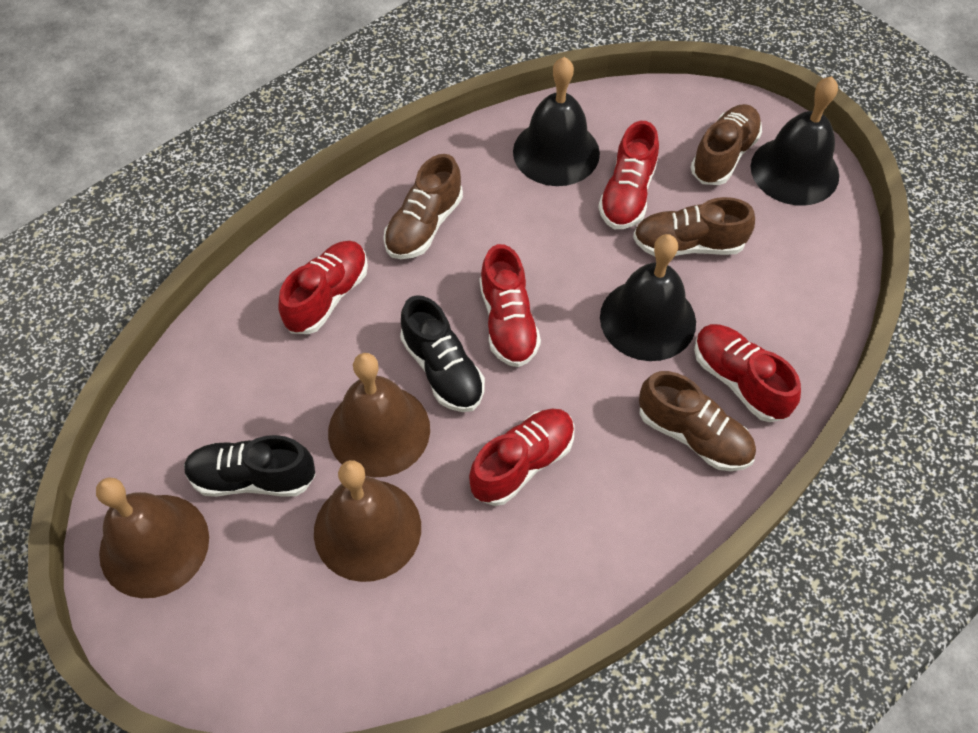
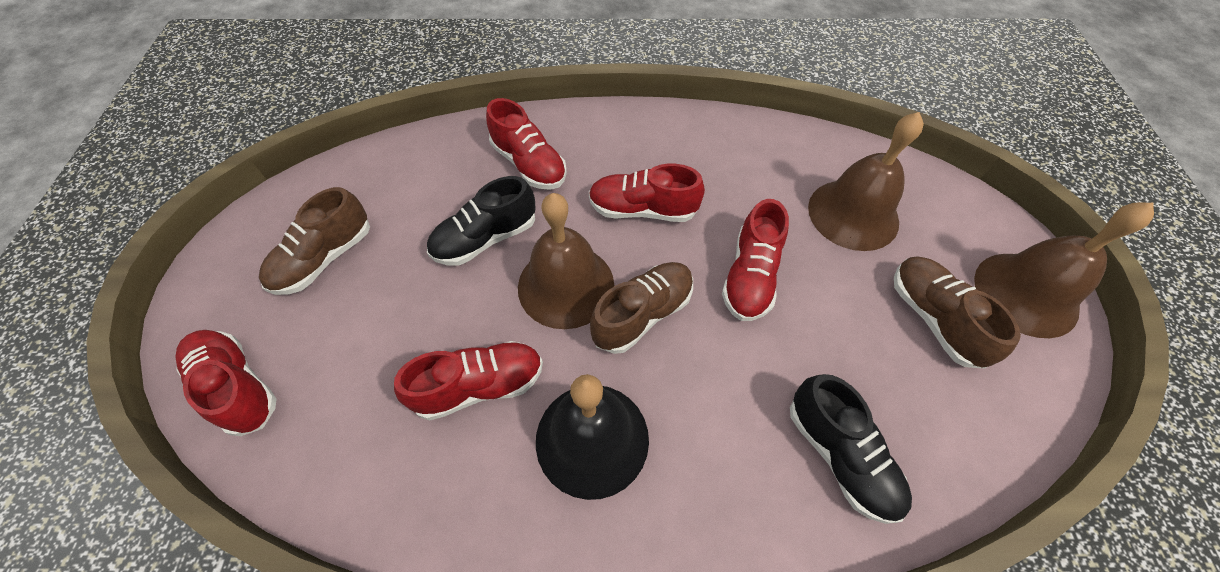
black bell: 3 -> 1
brown shoe: 4 -> 3

